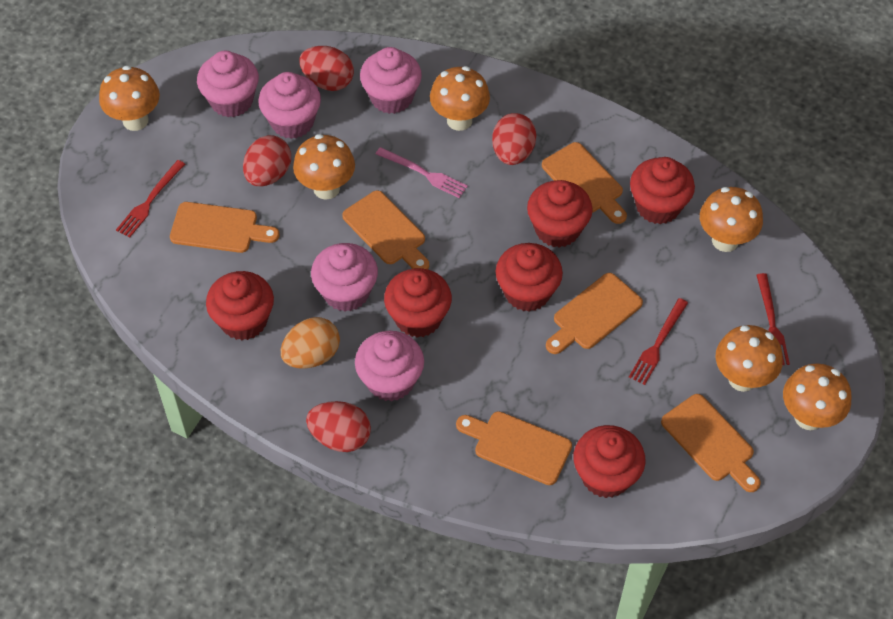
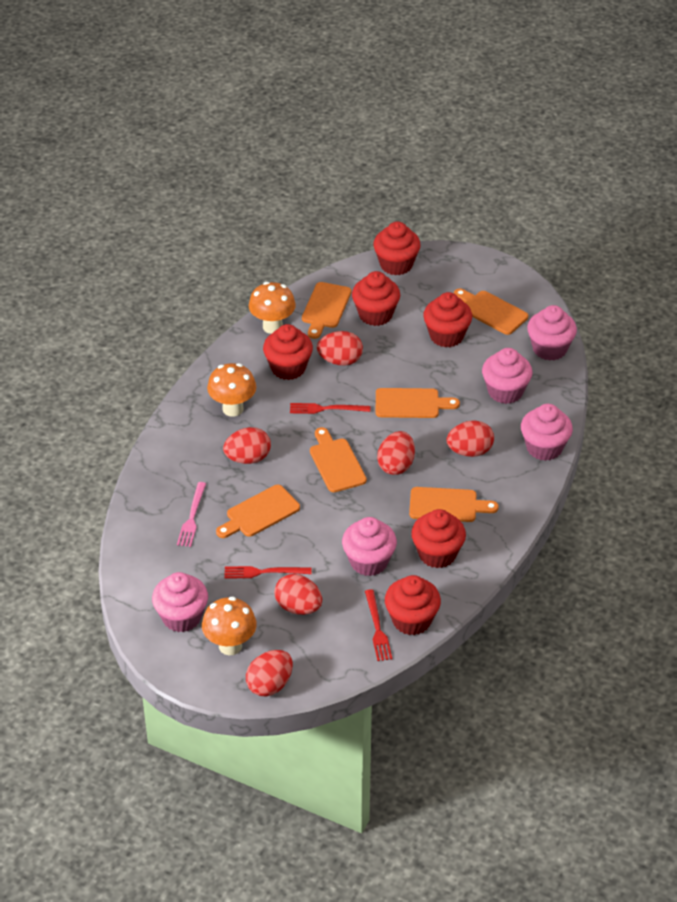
orange egg: 1 -> 0
orange mushroom: 6 -> 3
red egg: 4 -> 6

